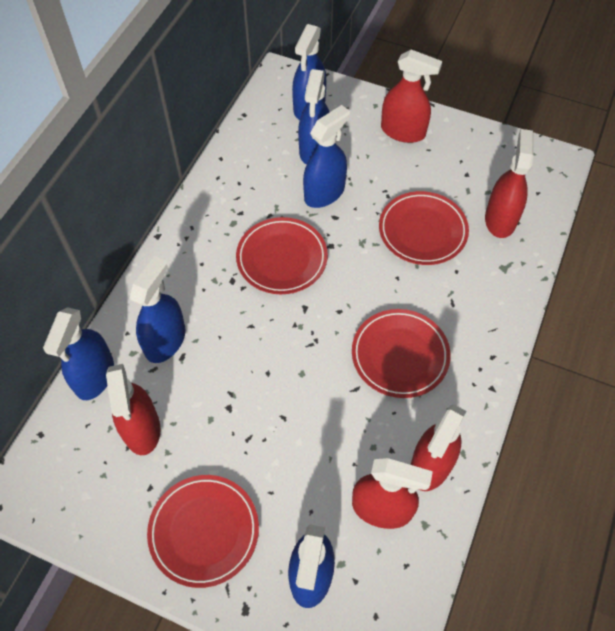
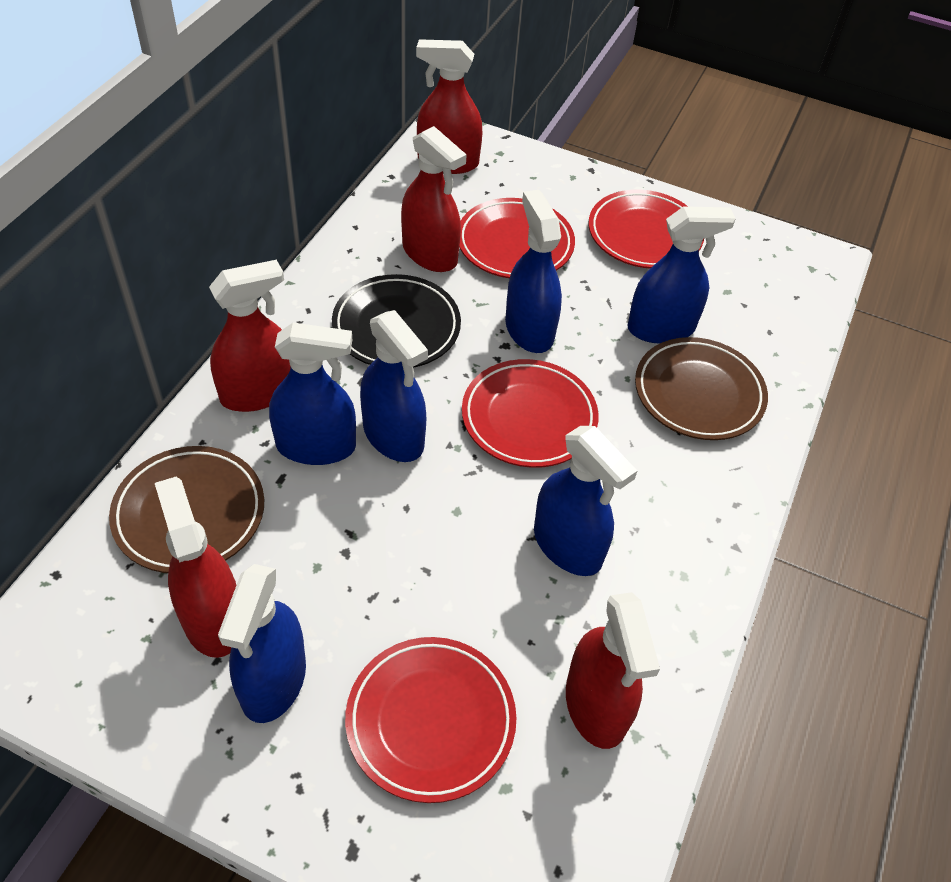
black plate: 0 -> 1
brown plate: 0 -> 2

